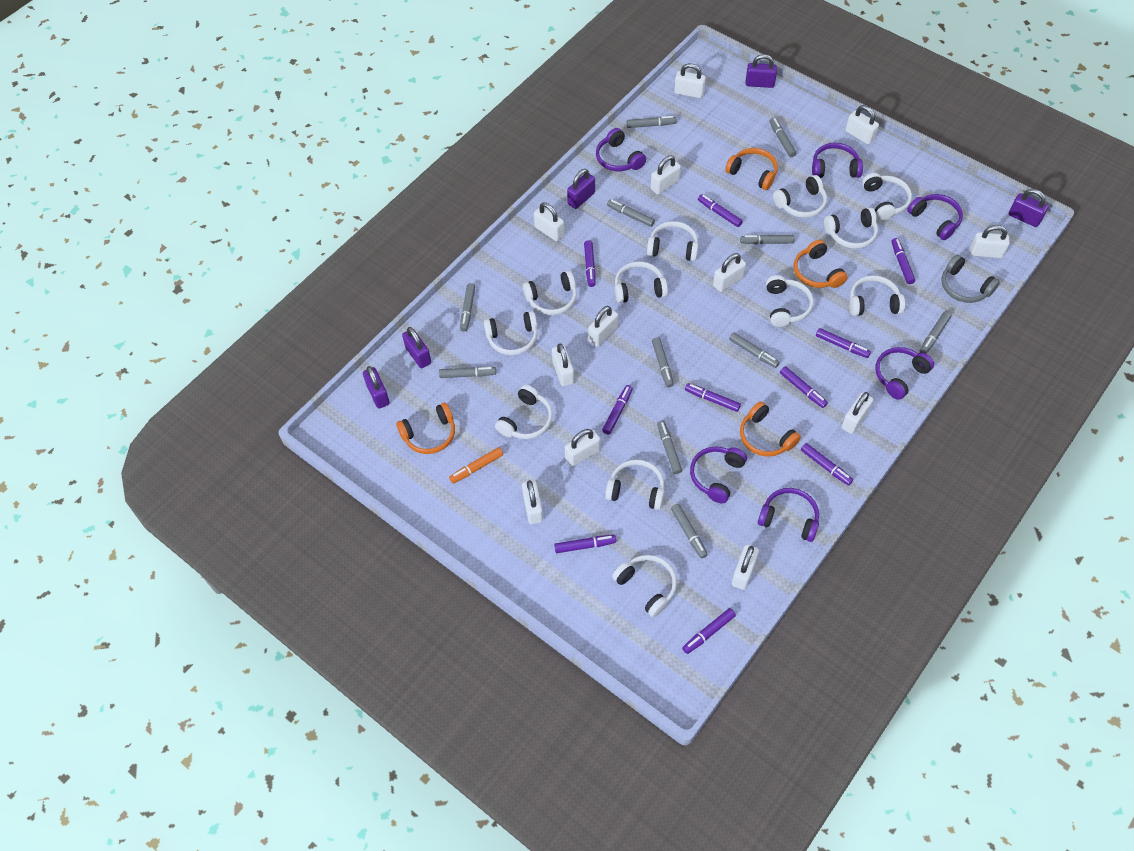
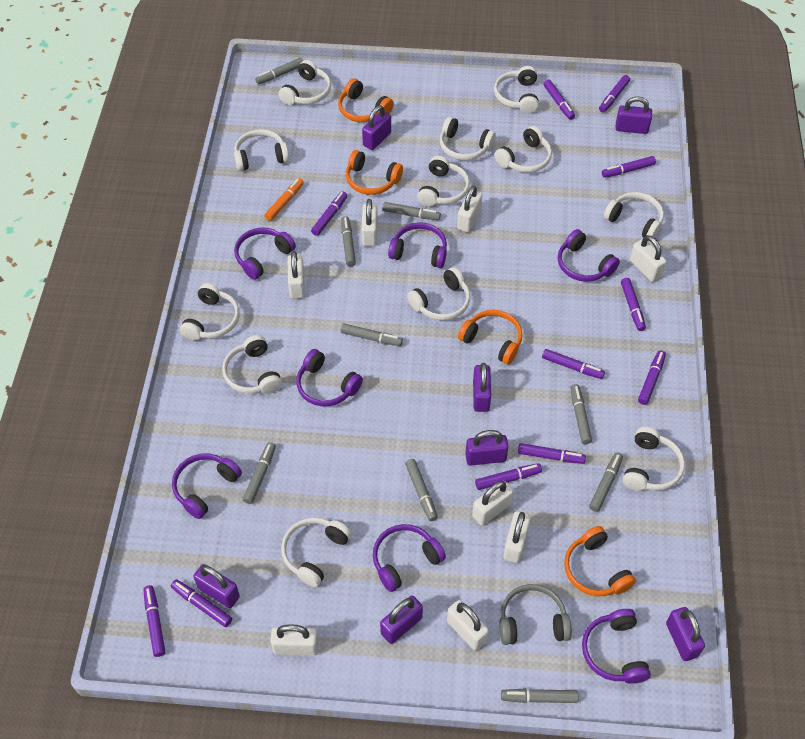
grey marker: 11 -> 9
purple headphones: 6 -> 7
purple marker: 10 -> 11
purple padlock: 5 -> 7
white padlock: 12 -> 8

